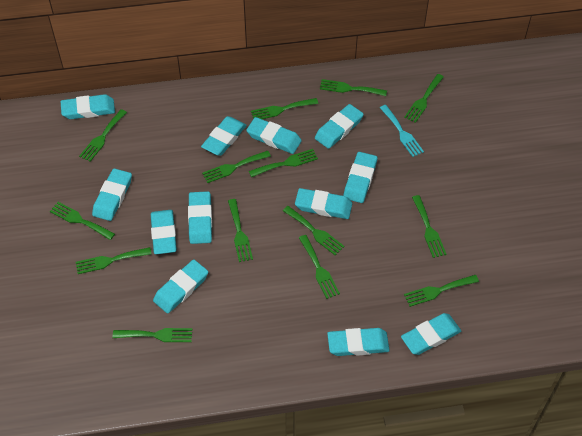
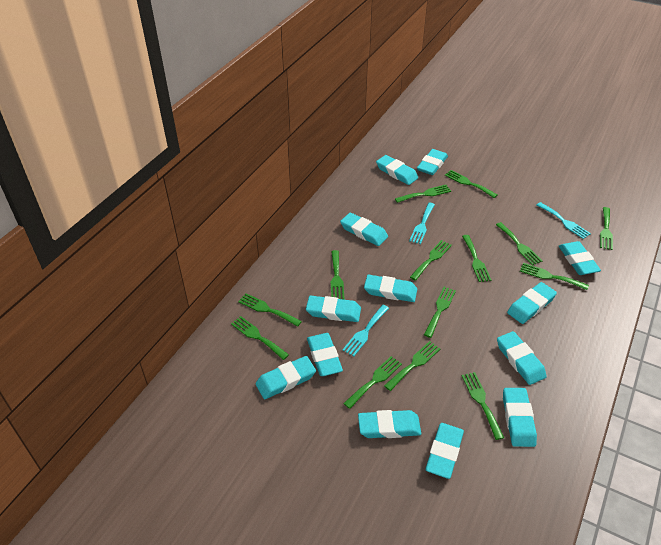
turquoise eraser: 12 -> 13
turquoise fork: 1 -> 3

